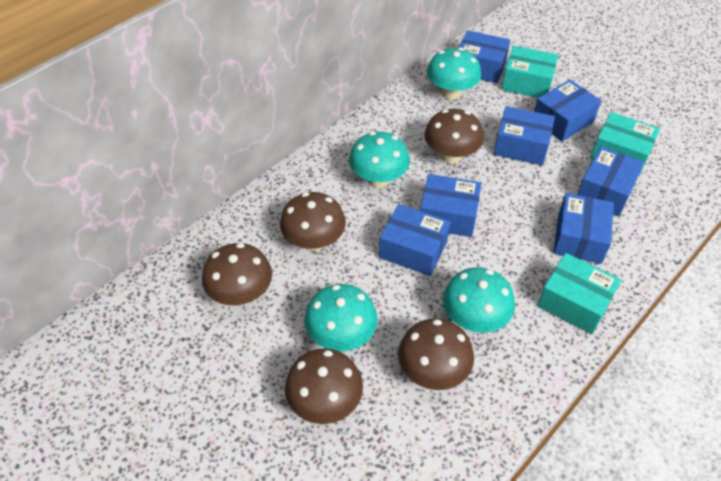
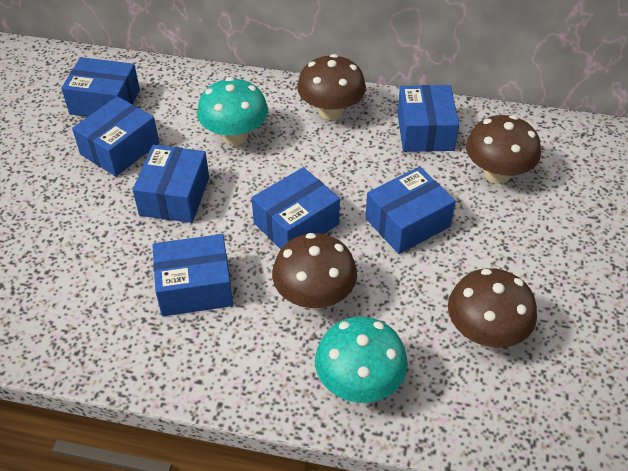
brown mushroom: 5 -> 4
turquoise box: 3 -> 0
turquoise mushroom: 4 -> 2

